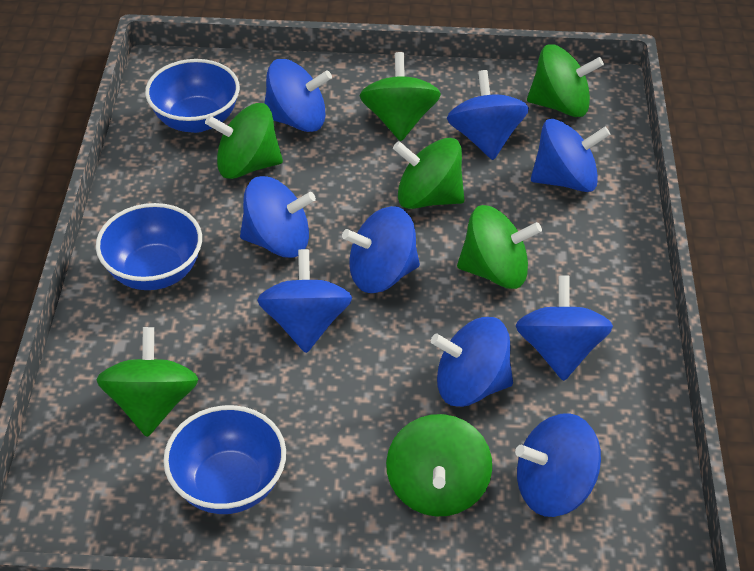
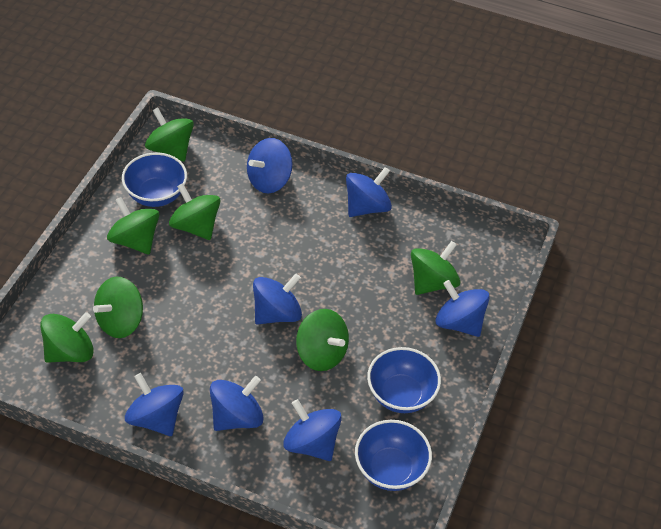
blue spinning top: 9 -> 7

